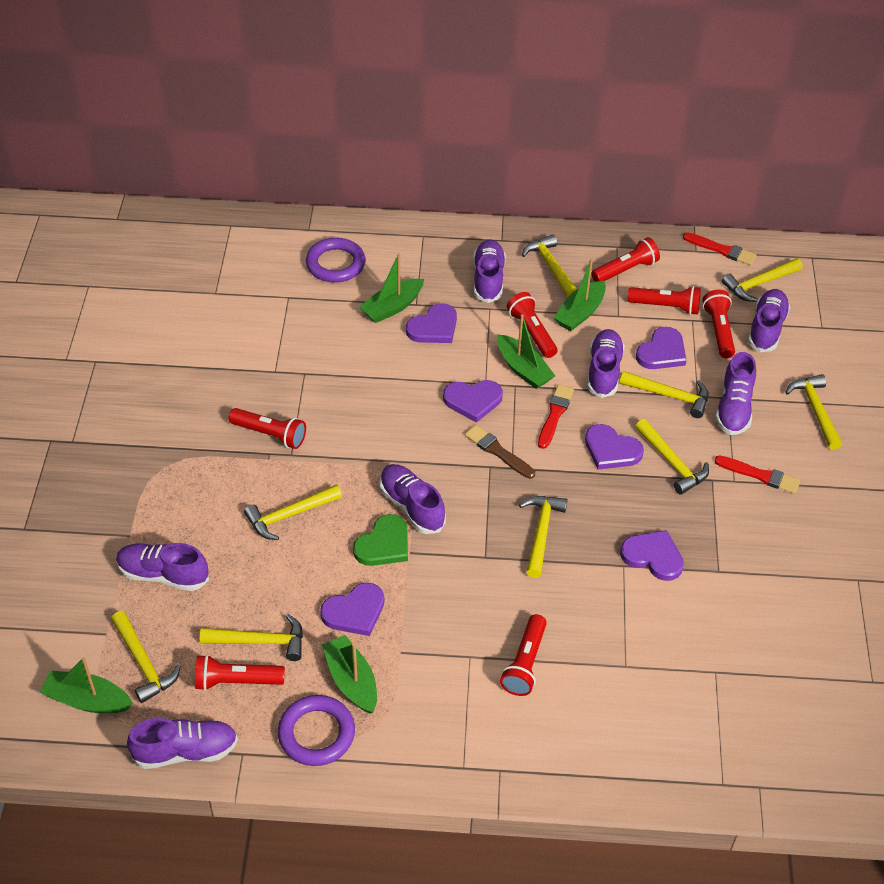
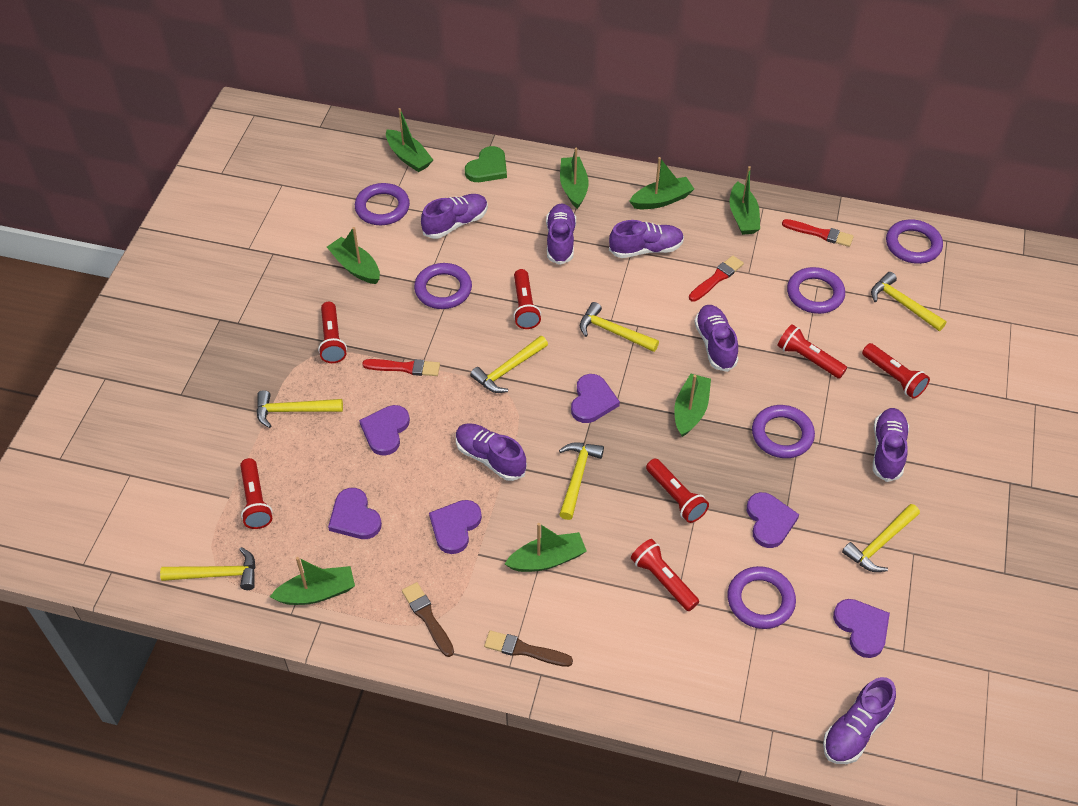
brown brush: 1 -> 2
green boat: 5 -> 8
purple ring: 2 -> 6
yellow hammer: 9 -> 7

